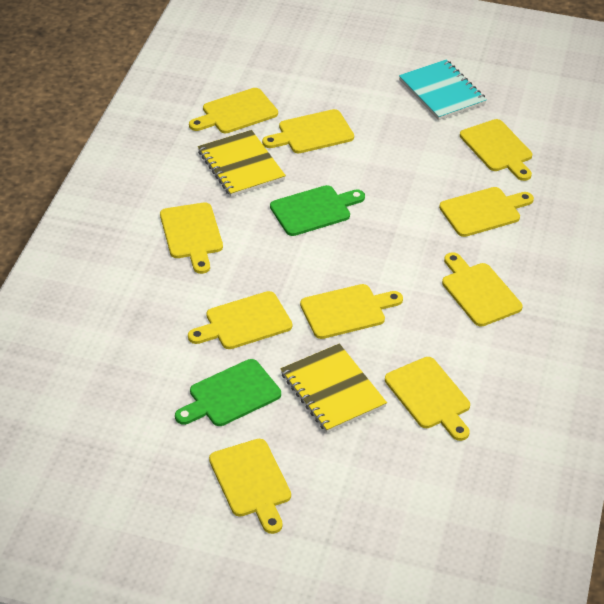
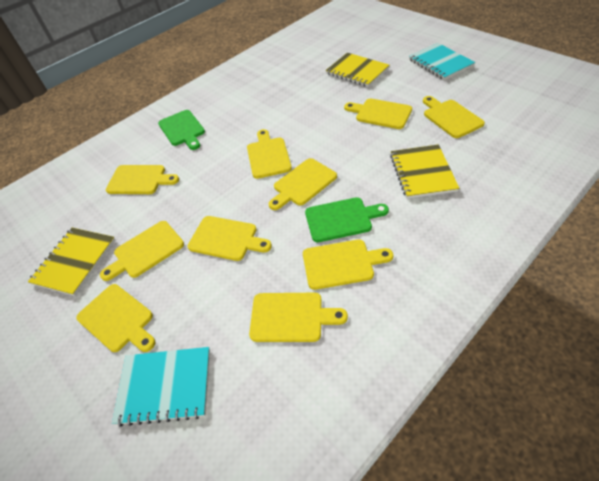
turquoise notebook: 1 -> 2
yellow notebook: 2 -> 3

